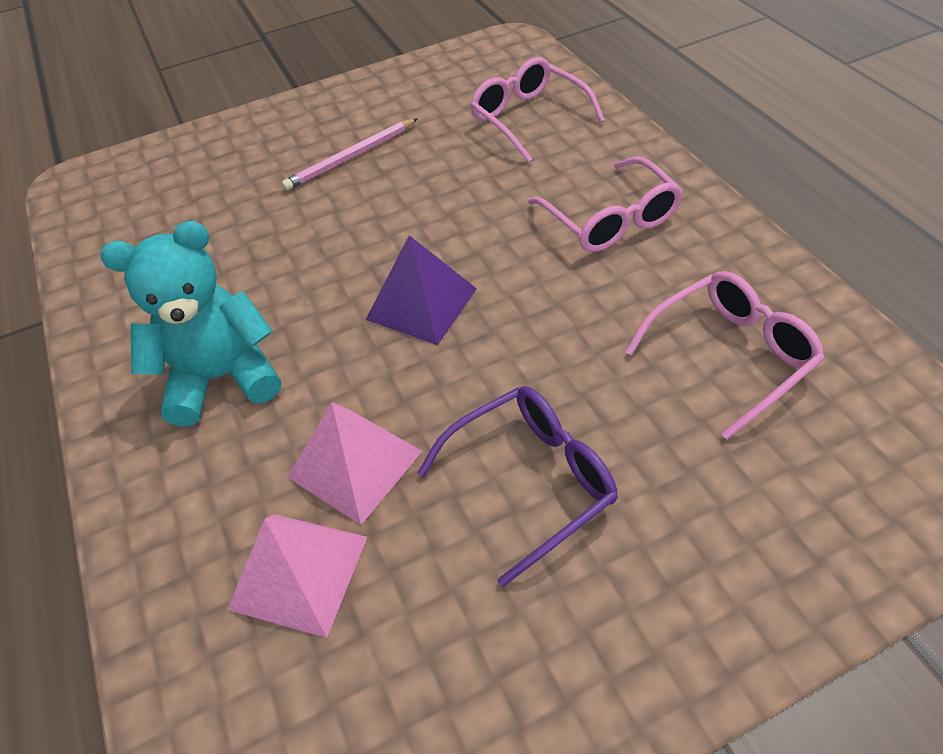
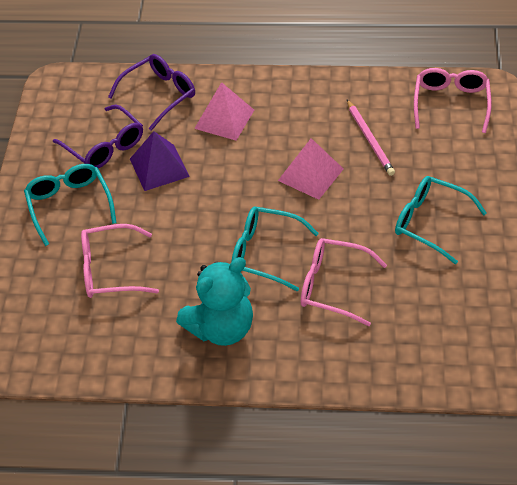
purple glasses: 1 -> 2
turquoise glasses: 0 -> 3

